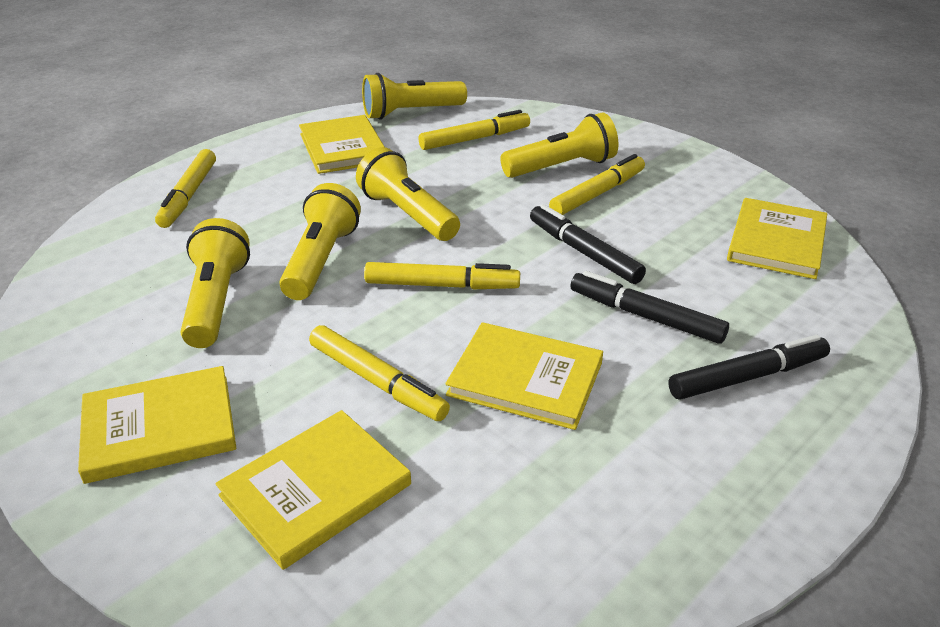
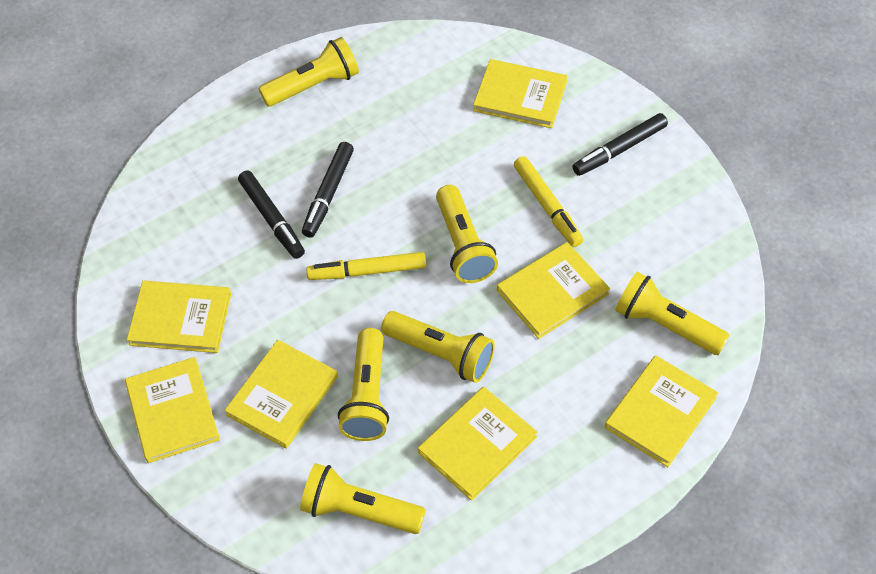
yellow book: 5 -> 7
yellow flashlight: 5 -> 6
yellow marker: 5 -> 2

